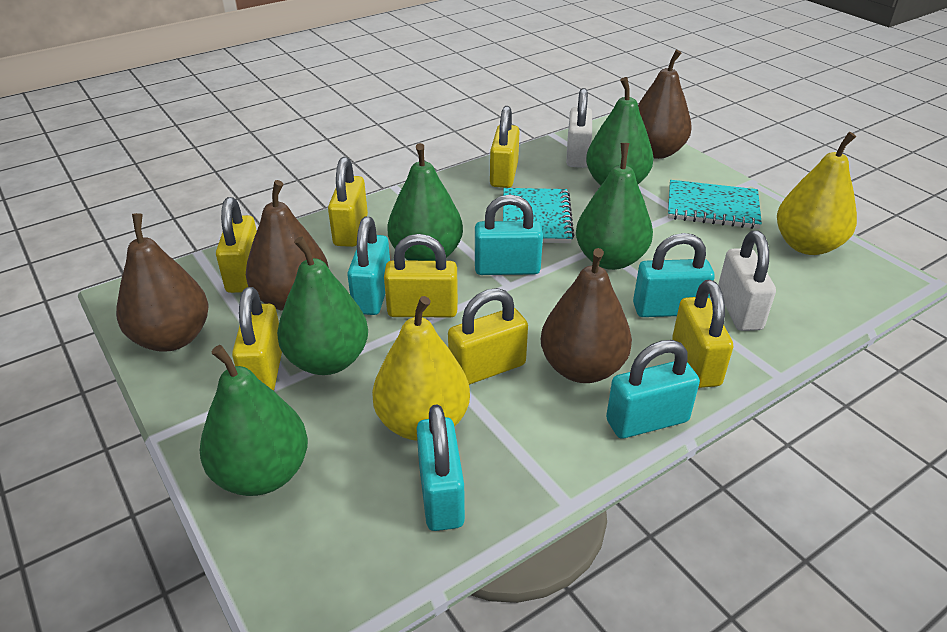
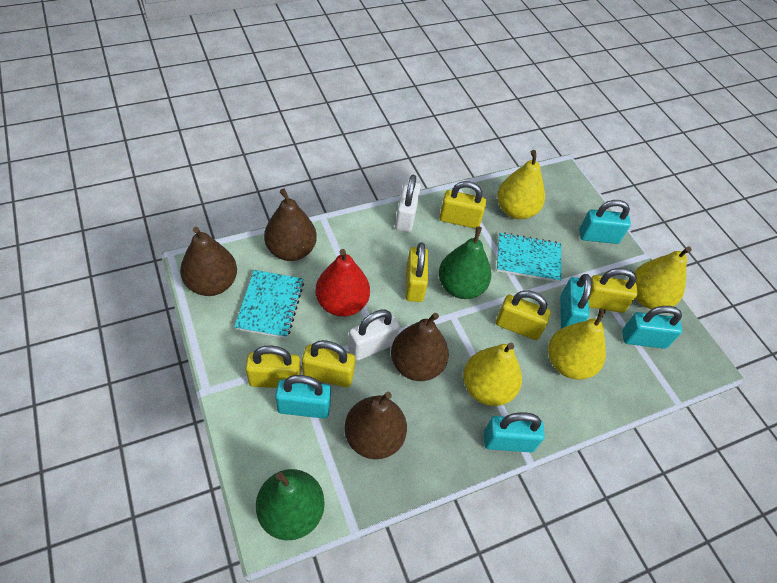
green pear: 5 -> 2
red pear: 0 -> 1
yellow padlock: 7 -> 6
yellow pear: 2 -> 4

